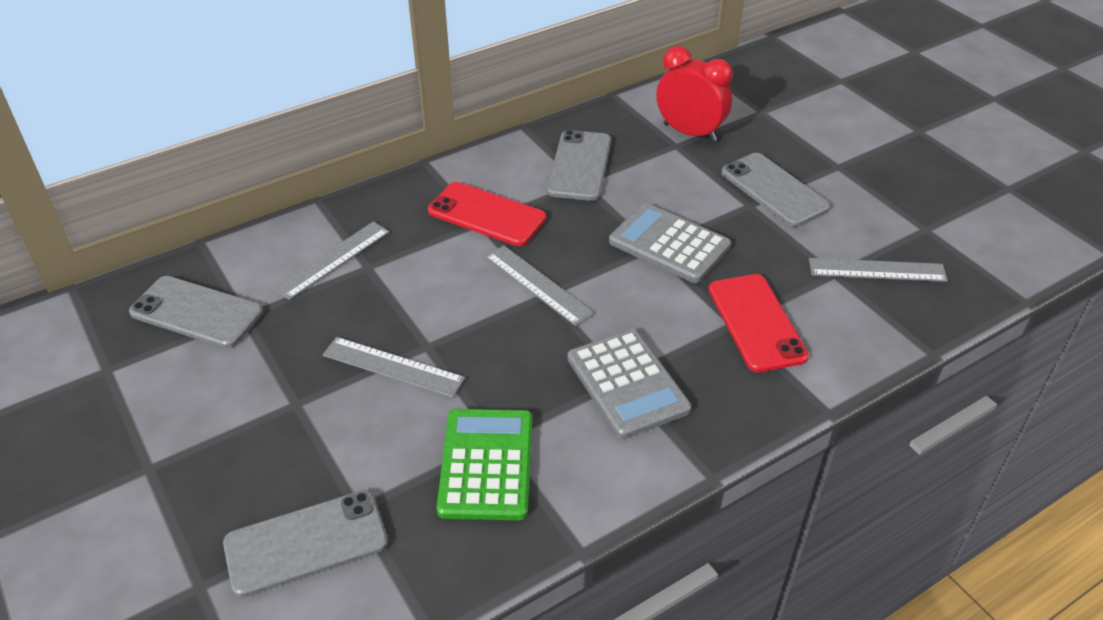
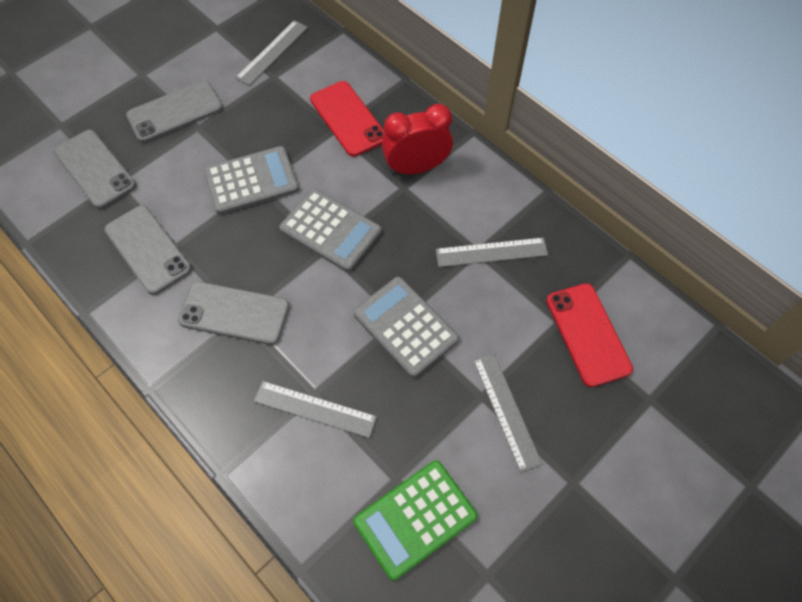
grey calculator: 2 -> 3

